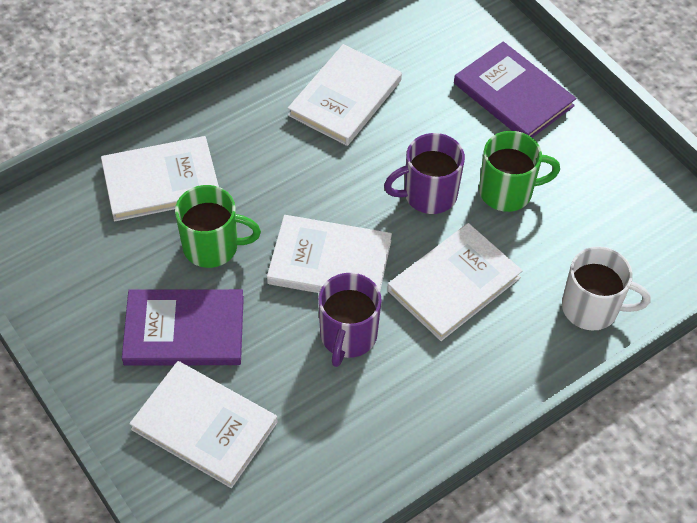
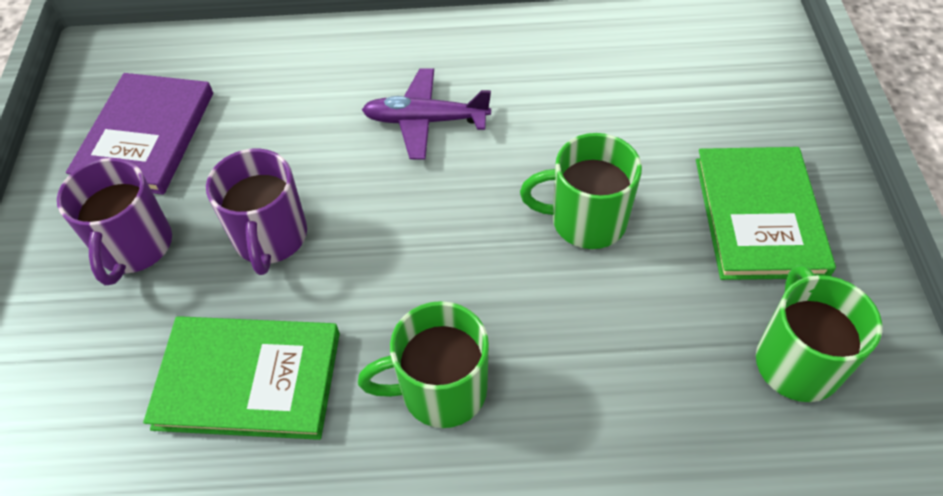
green book: 0 -> 2
green mug: 2 -> 3
purple book: 2 -> 1
purple plane: 0 -> 1
white book: 5 -> 0
white mug: 1 -> 0

